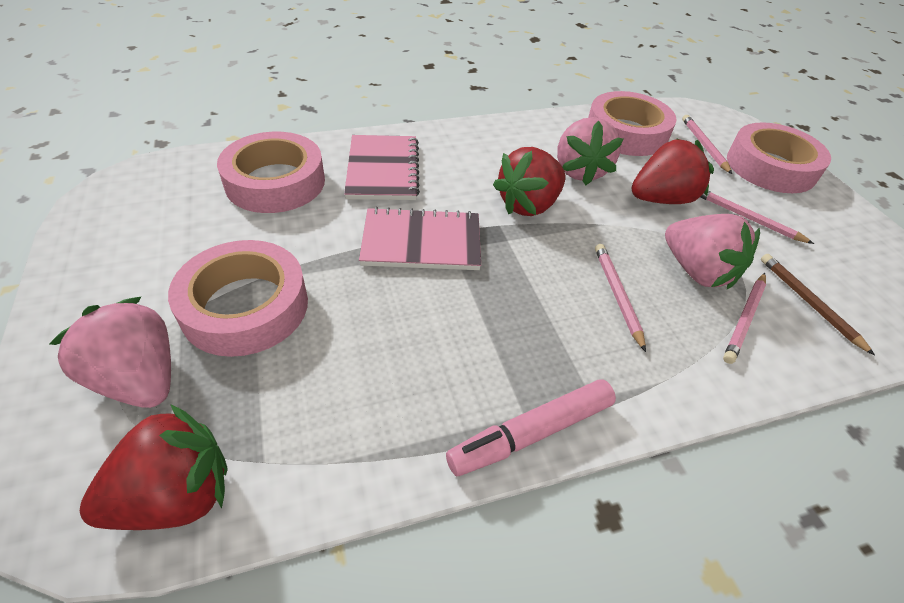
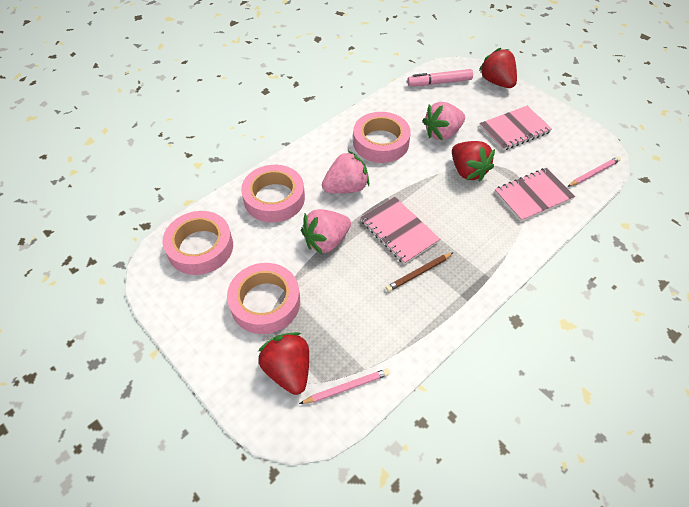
pink notebook: 2 -> 3
pink pencil: 4 -> 2

